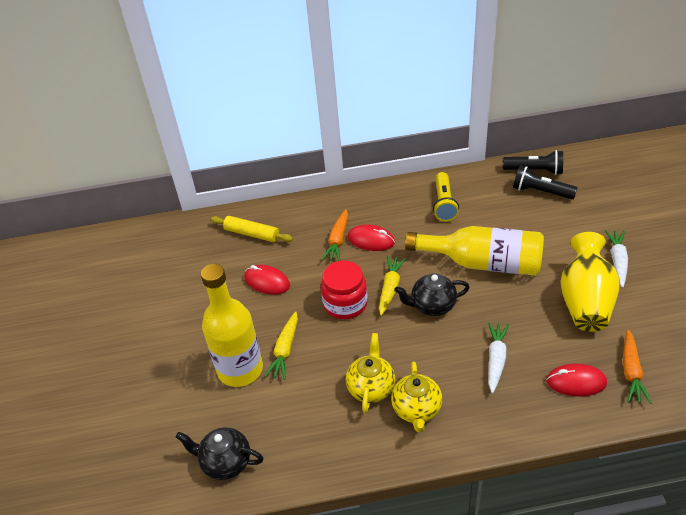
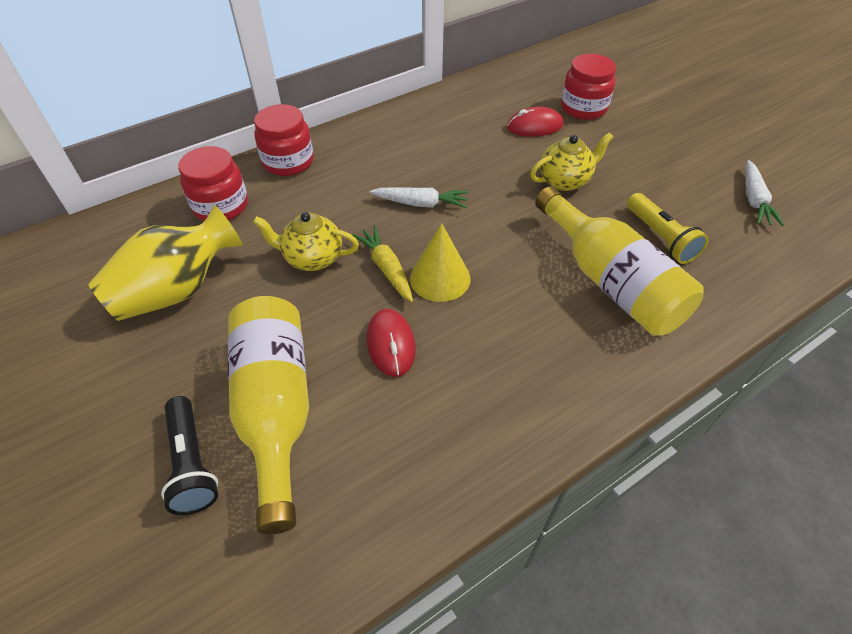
black flashlight: 2 -> 1
black teapot: 2 -> 0
orange carrot: 2 -> 0
red jar: 1 -> 3
red mouse: 3 -> 2
yellow carrot: 2 -> 1
yellow cone: 0 -> 1
yellow rolling pin: 1 -> 0

